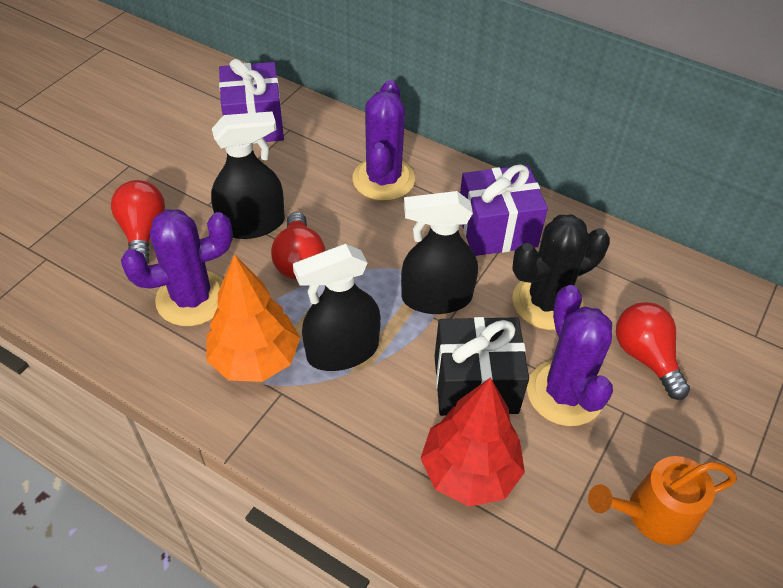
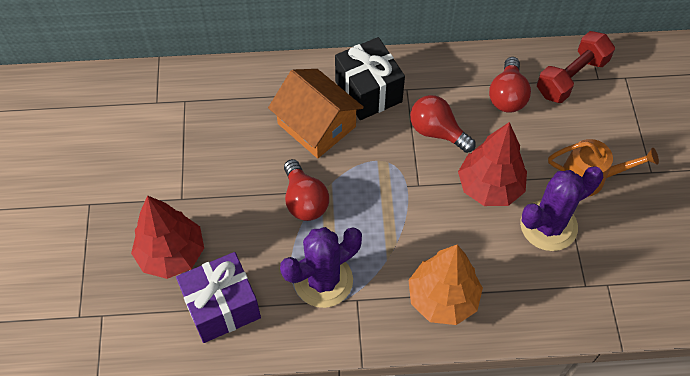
black cactus: 1 -> 0
black spray bottle: 3 -> 0
orange house: 0 -> 1
purple cactus: 3 -> 2
purple gift: 2 -> 1
red dumbbell: 0 -> 1
red tree: 1 -> 2

